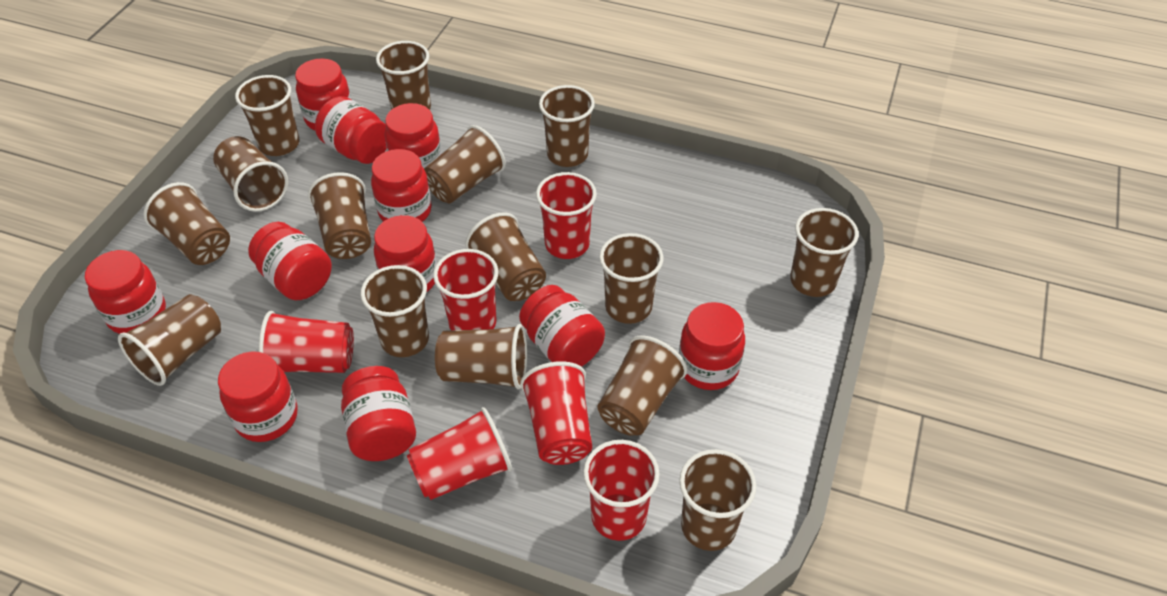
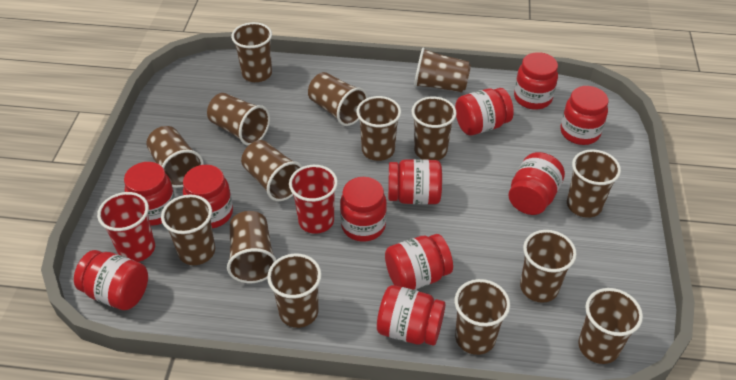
red cup: 6 -> 2

